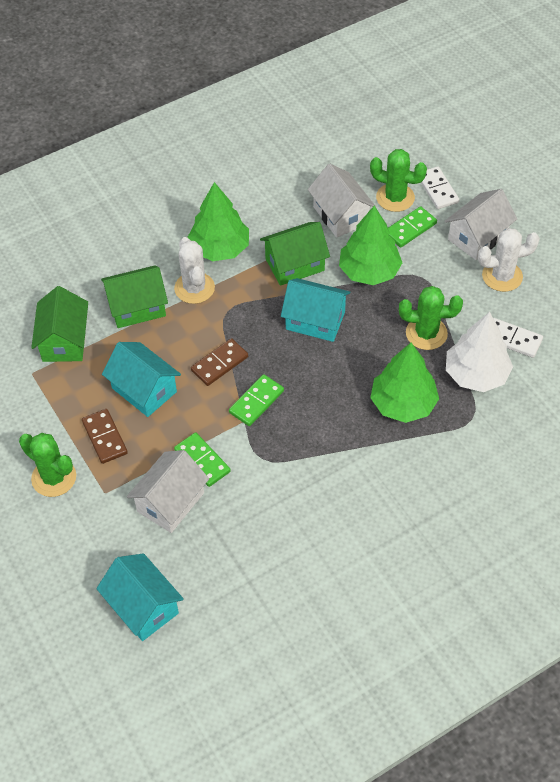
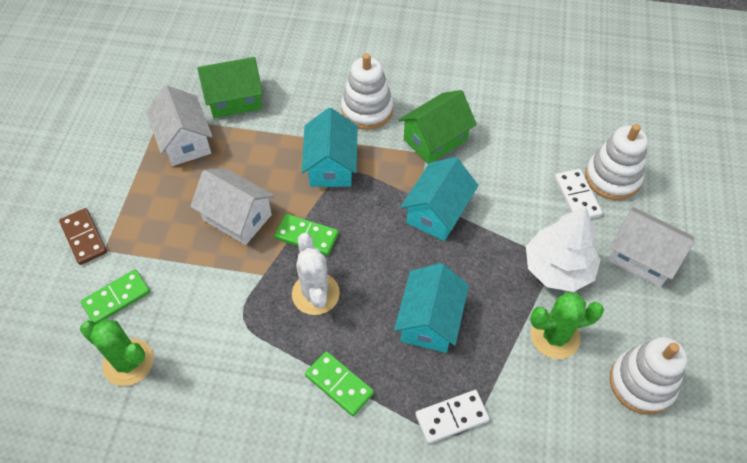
brown domino: 2 -> 1
green cactus: 3 -> 2
green house: 3 -> 2
green tree: 3 -> 0
white cactus: 2 -> 1
white stacking toy: 0 -> 3

